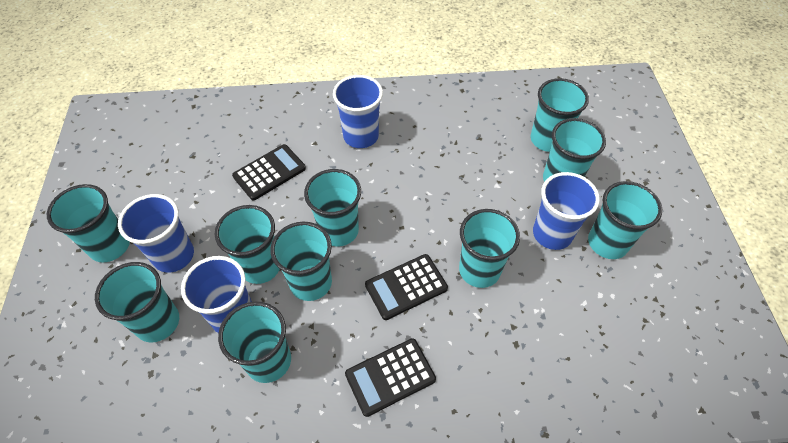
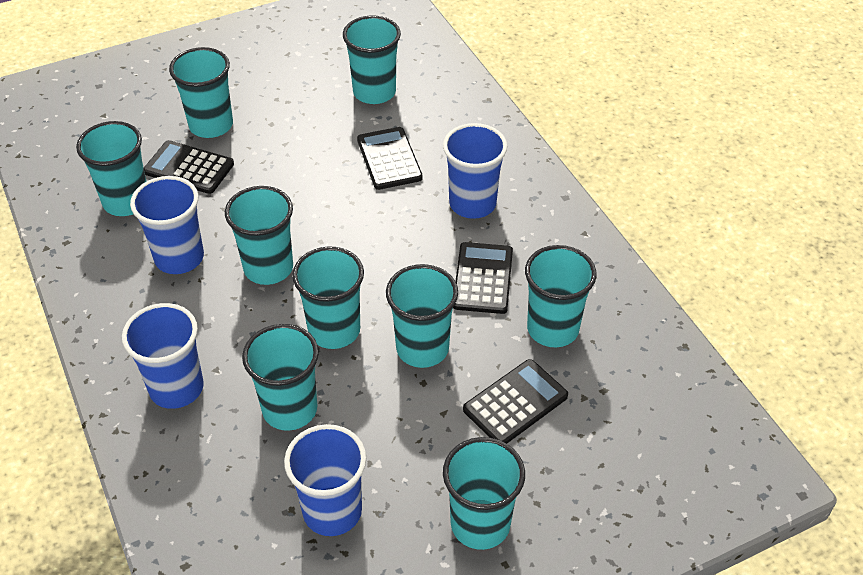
black calculator: 3 -> 4
turquoise cup: 10 -> 9

